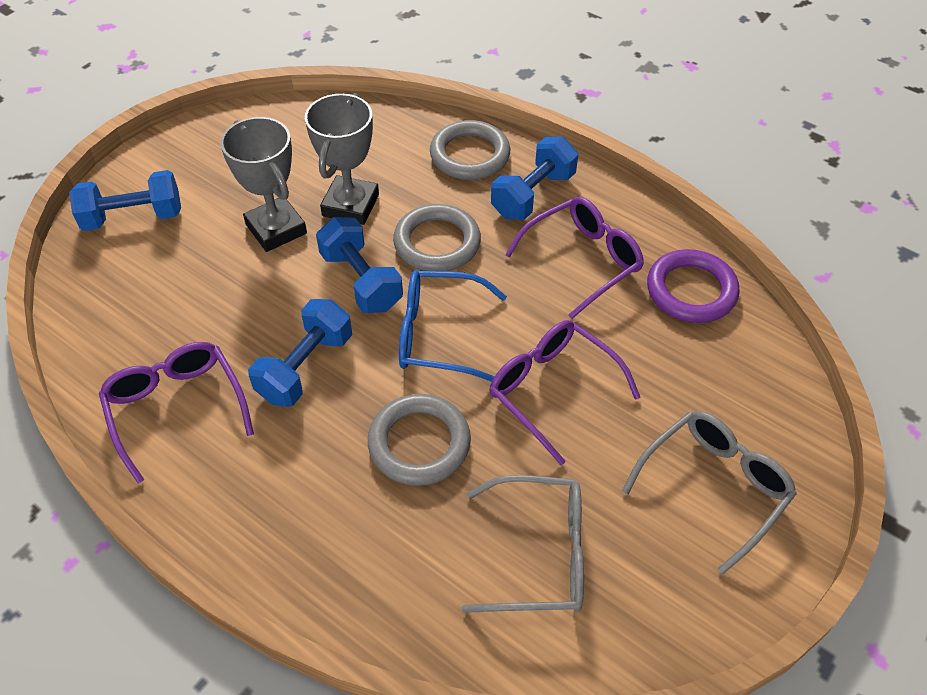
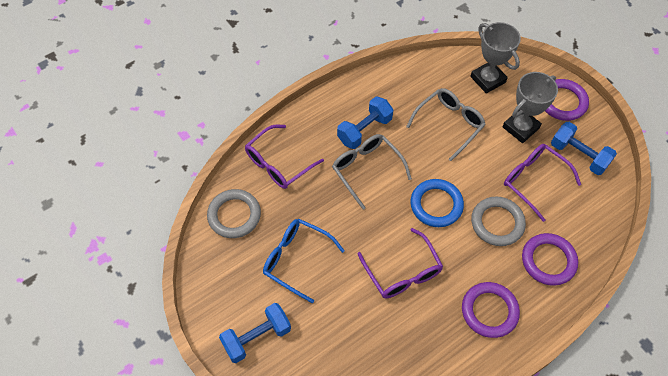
blue dumbbell: 4 -> 3
blue ring: 0 -> 1
grey ring: 3 -> 2
purple ring: 1 -> 3

